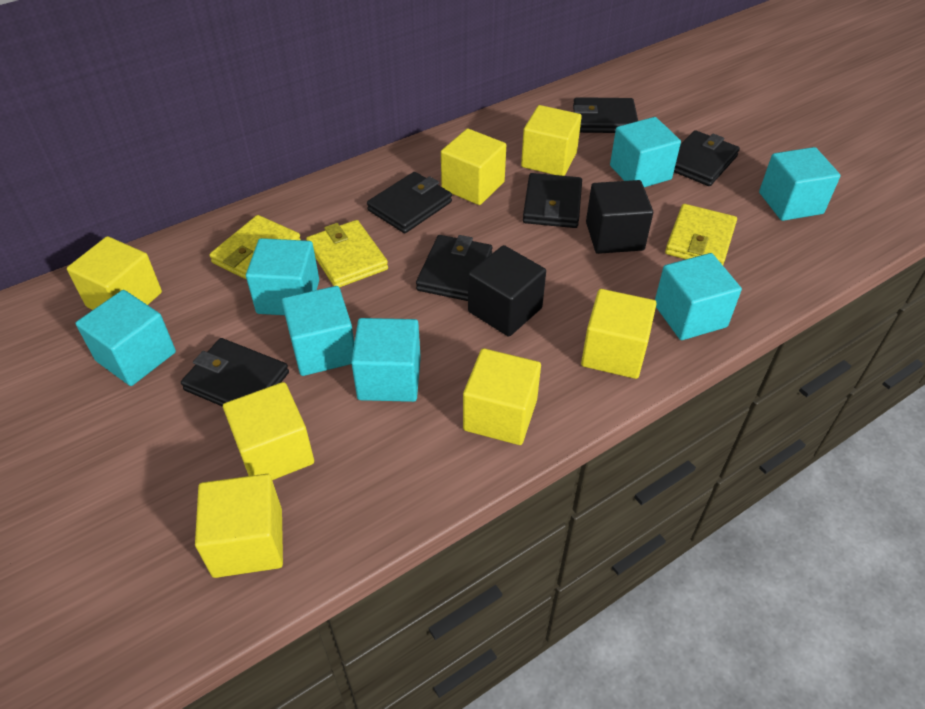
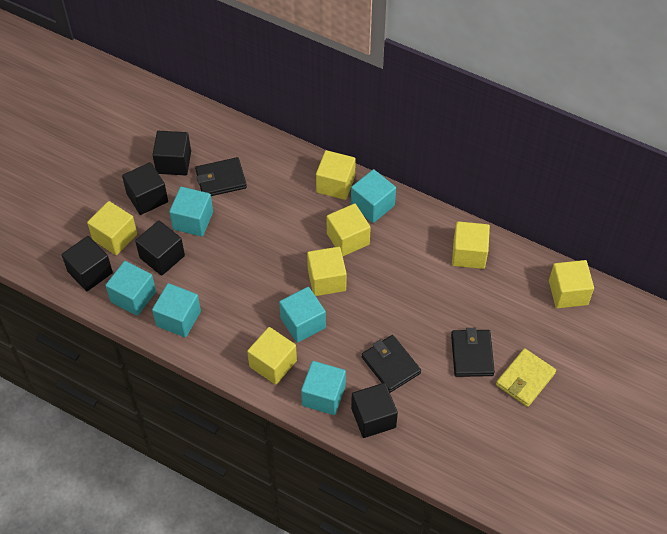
black cube: 2 -> 5
black wallet: 6 -> 3
turquoise cube: 7 -> 6
yellow wallet: 3 -> 1

